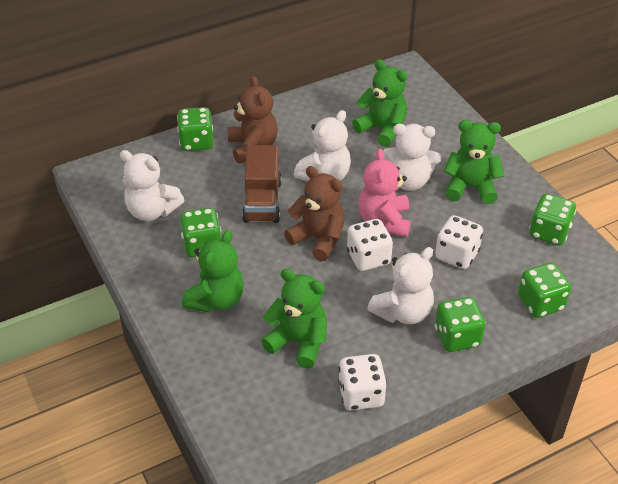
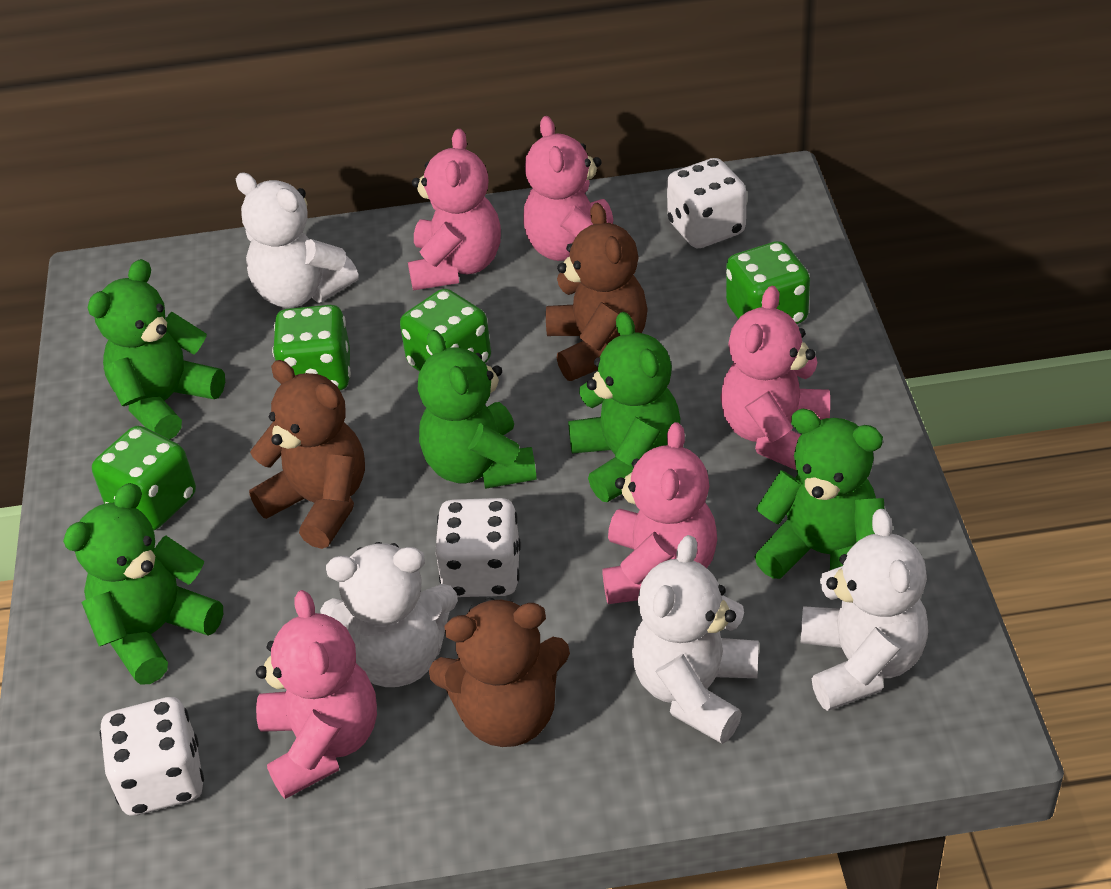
brown teddy bear: 2 -> 3
brown truck: 1 -> 0
green dice: 5 -> 4
green teddy bear: 4 -> 5
pink teddy bear: 1 -> 5

